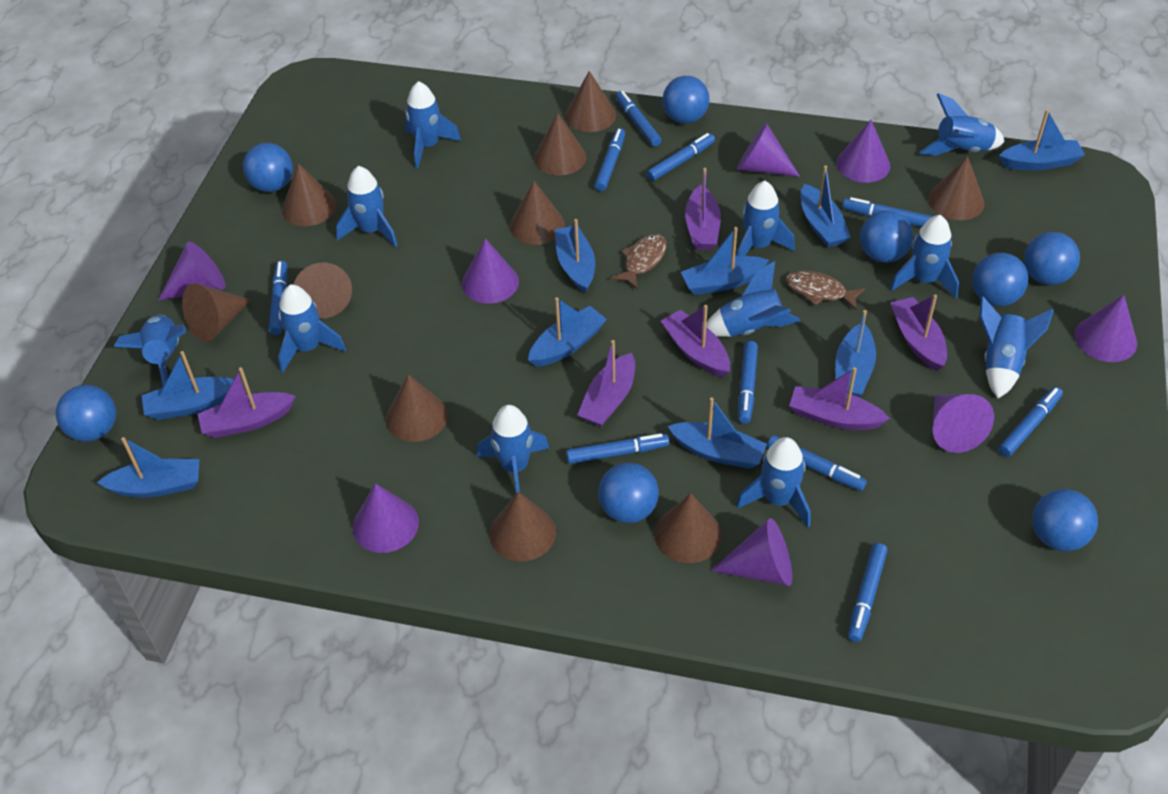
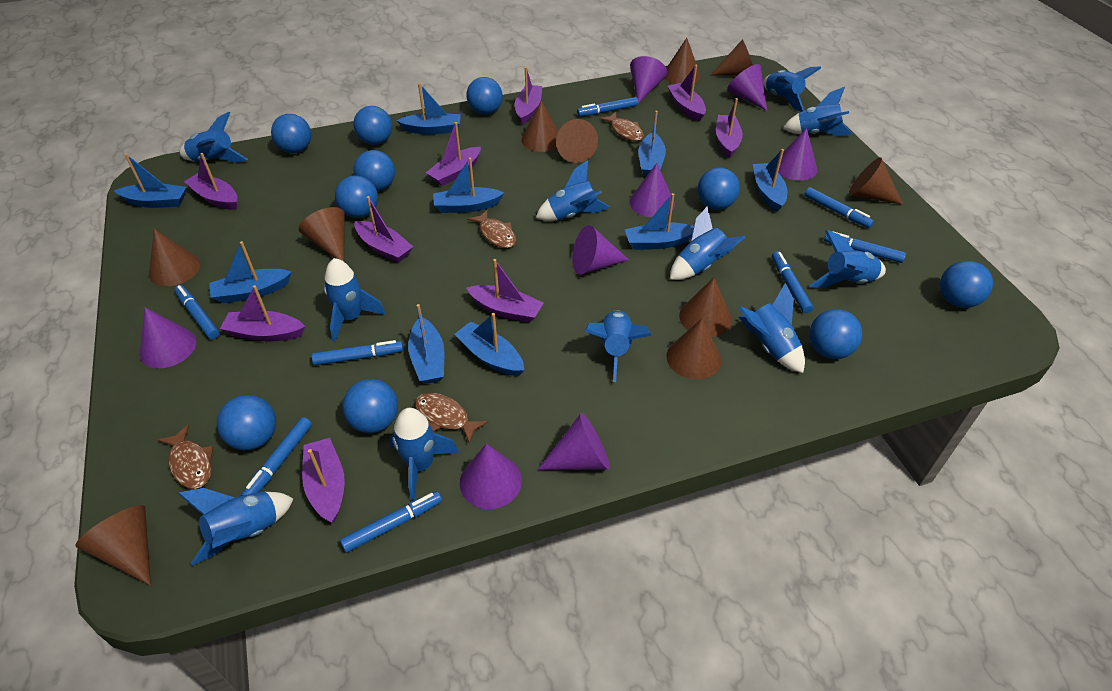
blue ball: 8 -> 10
blue marker: 10 -> 8
brown fish: 2 -> 4
purple boat: 6 -> 9

